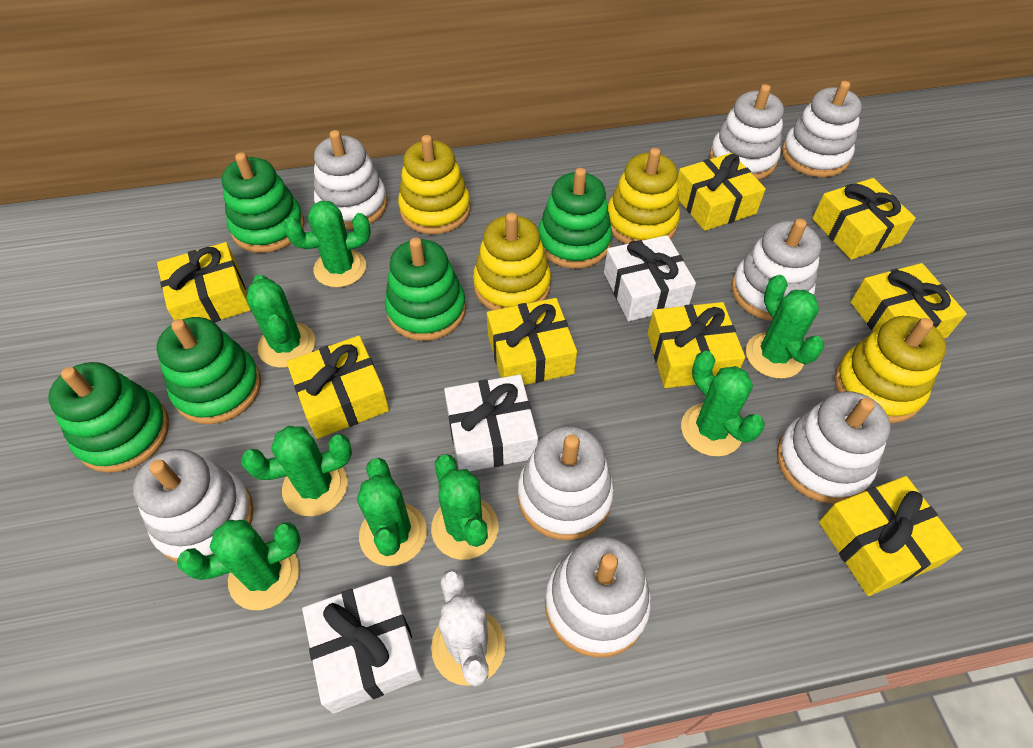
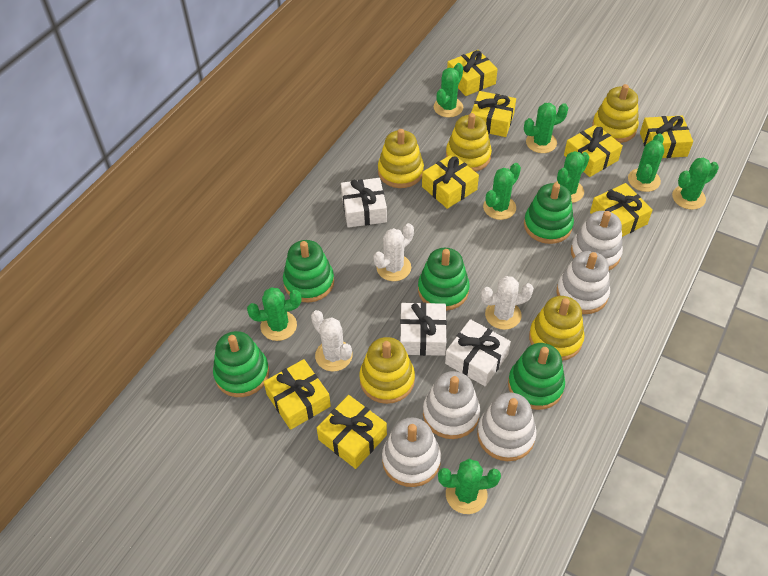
white cactus: 1 -> 3
white stacking toy: 8 -> 5
yellow stacking toy: 4 -> 5

